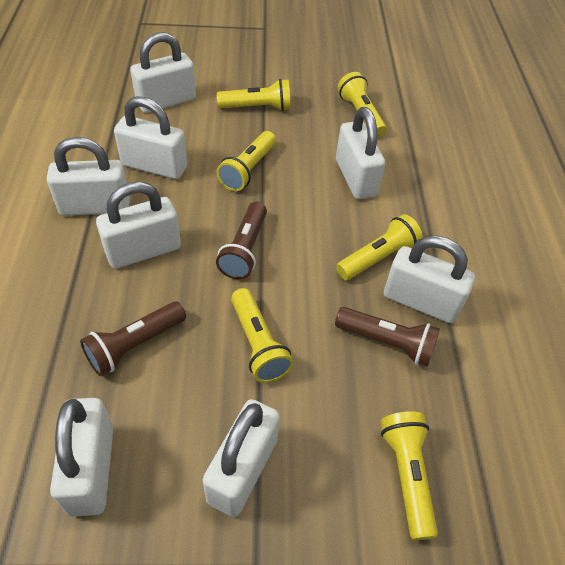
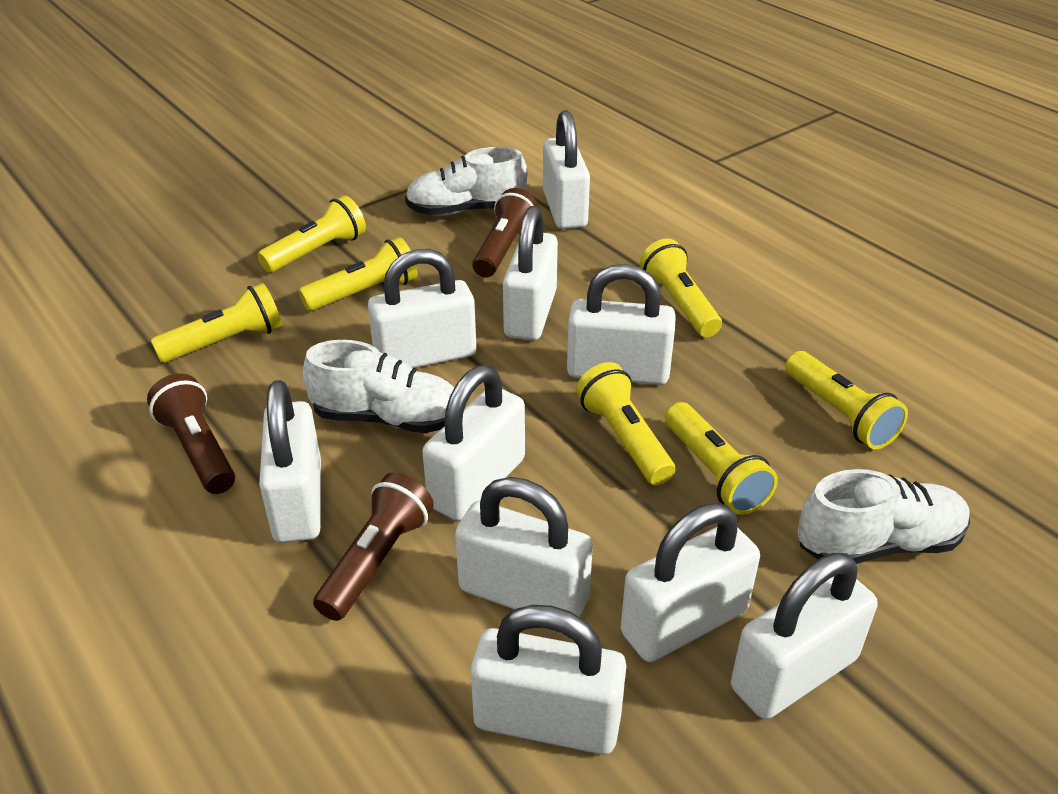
white padlock: 8 -> 10
white shoe: 0 -> 3
yellow flashlight: 6 -> 7

